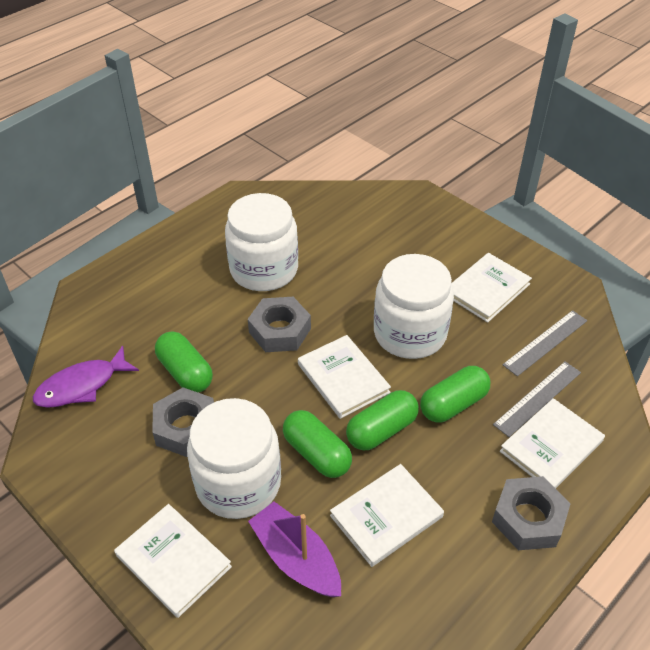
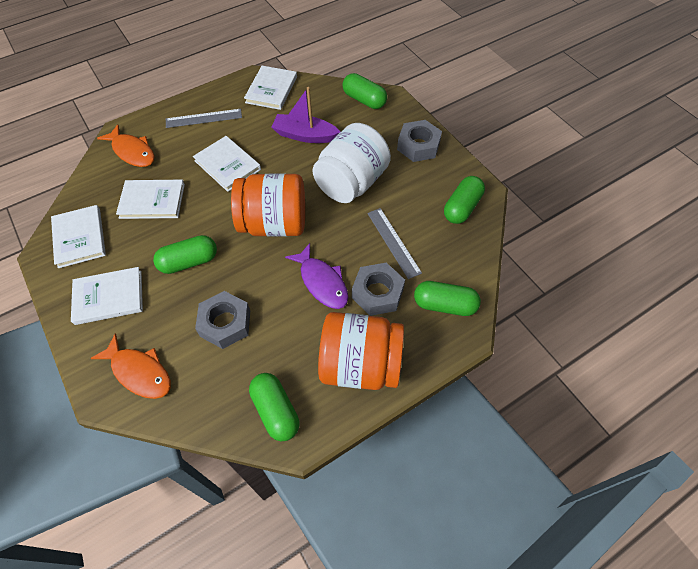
green capsule: 4 -> 5
orange fish: 0 -> 2
orange jar: 0 -> 2
white jar: 3 -> 1

